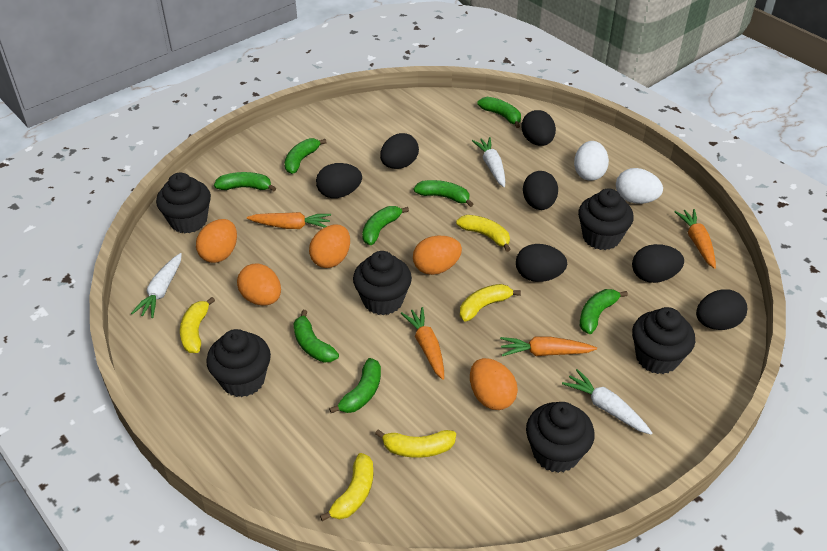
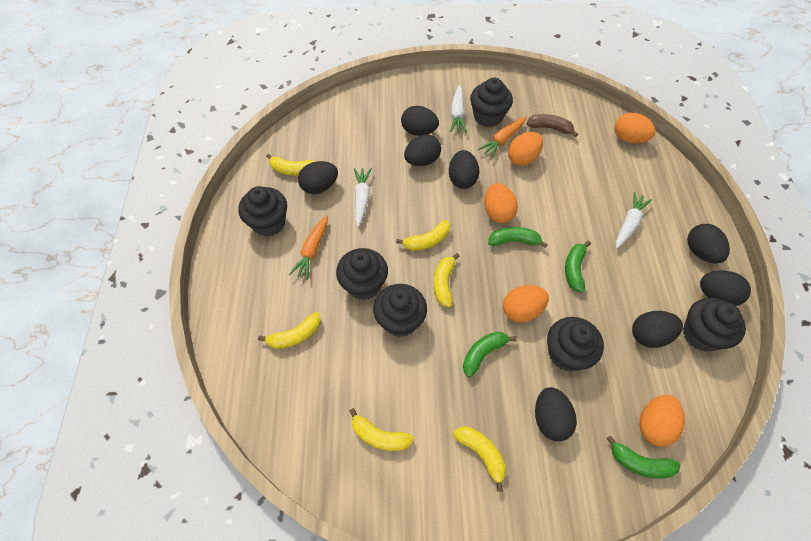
black egg: 7 -> 8
brown banana: 0 -> 1
green banana: 8 -> 4
orange carrot: 4 -> 2
white egg: 2 -> 0
yellow banana: 5 -> 6

